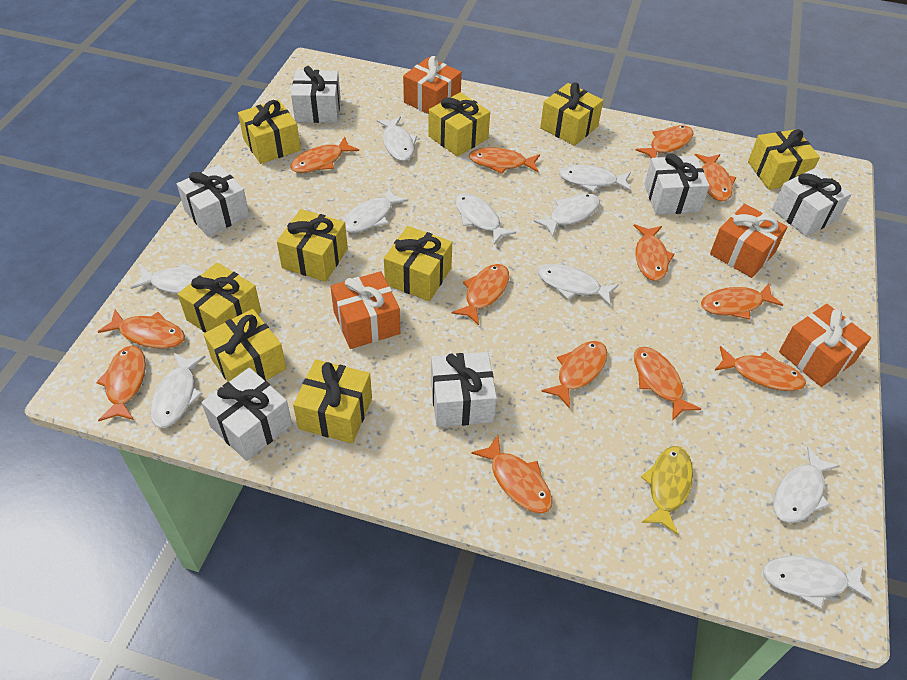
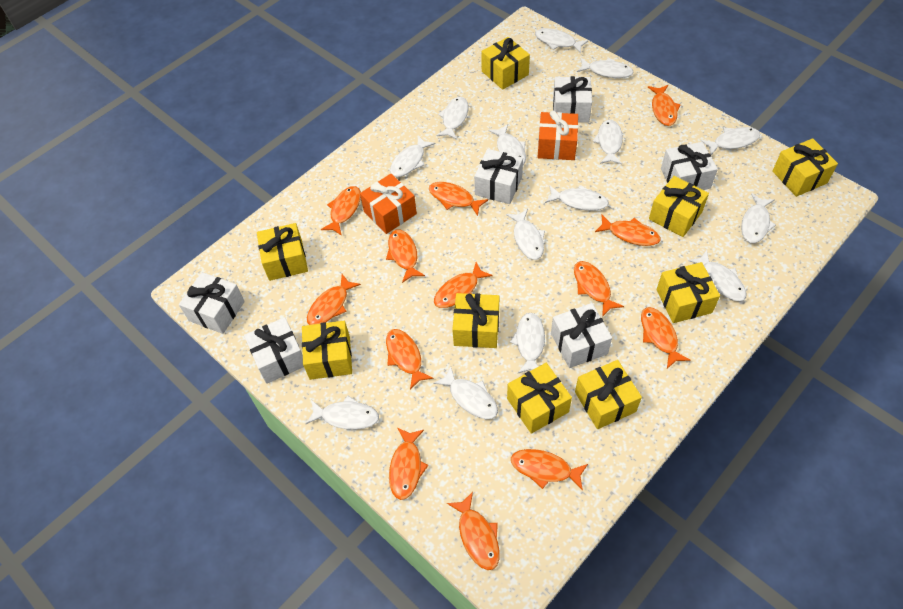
orange gift: 4 -> 2
white fish: 10 -> 14
yellow fish: 1 -> 0

